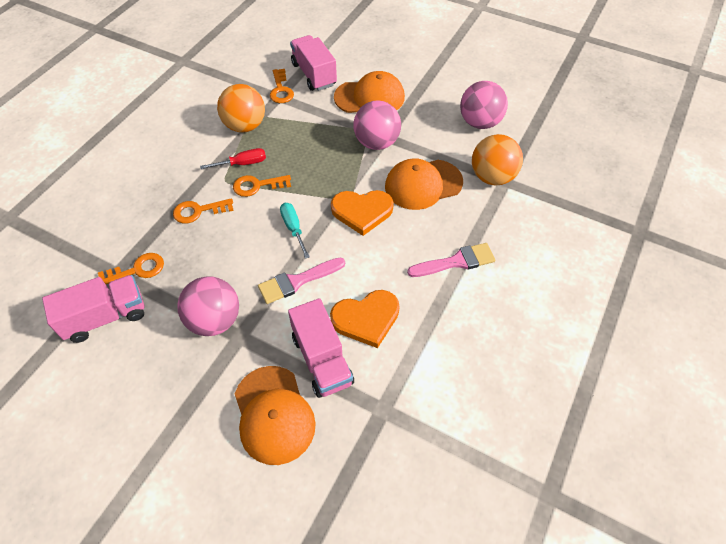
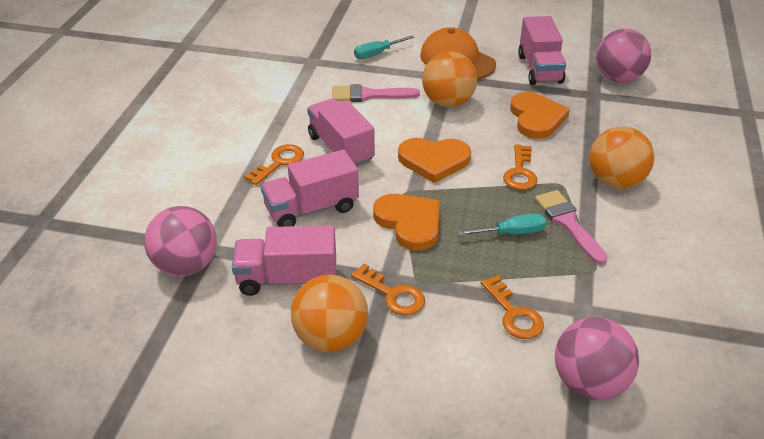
orange ball: 2 -> 3
orange cap: 3 -> 1
orange heart: 2 -> 3
pink truck: 3 -> 4
red screwdriver: 1 -> 0
turquoise screwdriver: 1 -> 2

